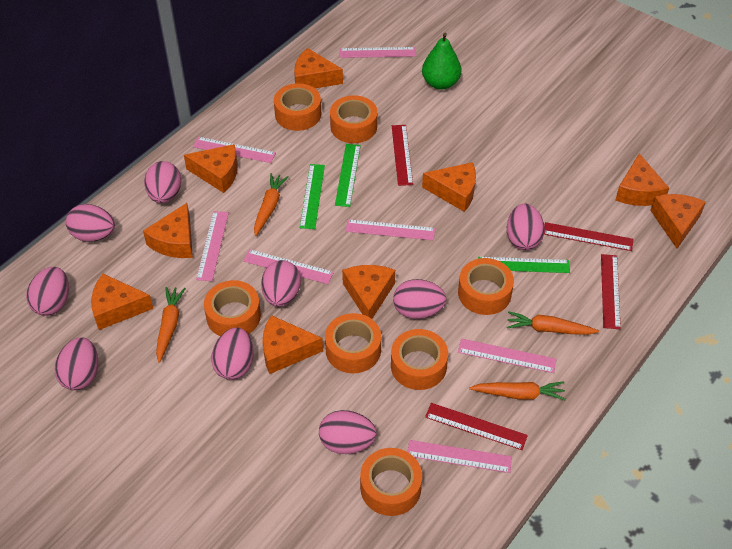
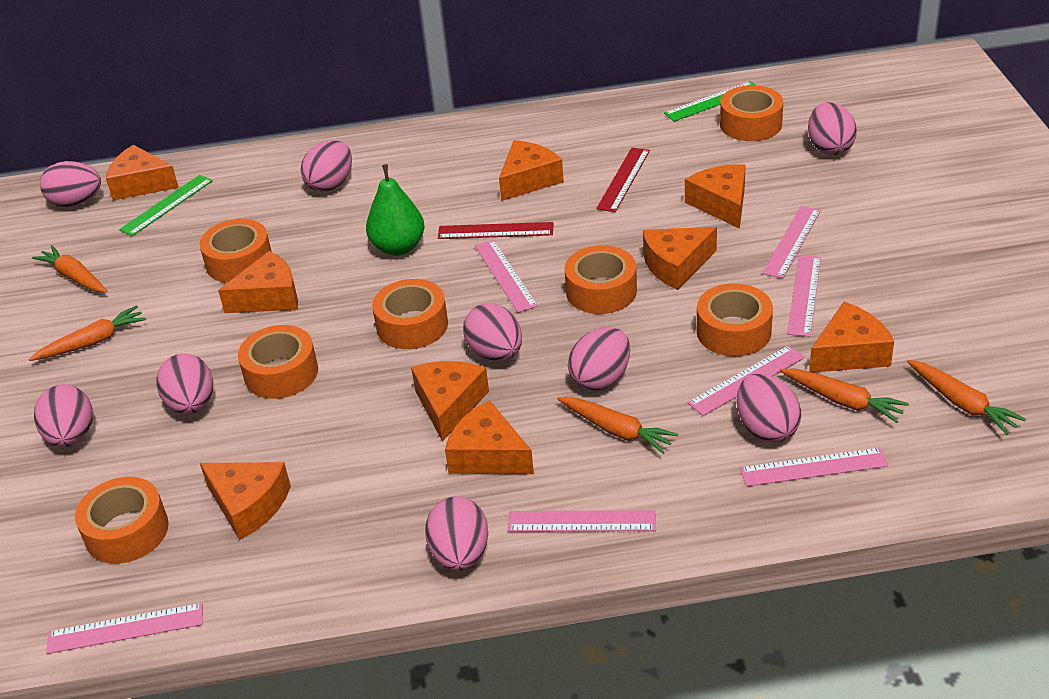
green ruler: 3 -> 2
orange carrot: 4 -> 5
red ruler: 4 -> 2

